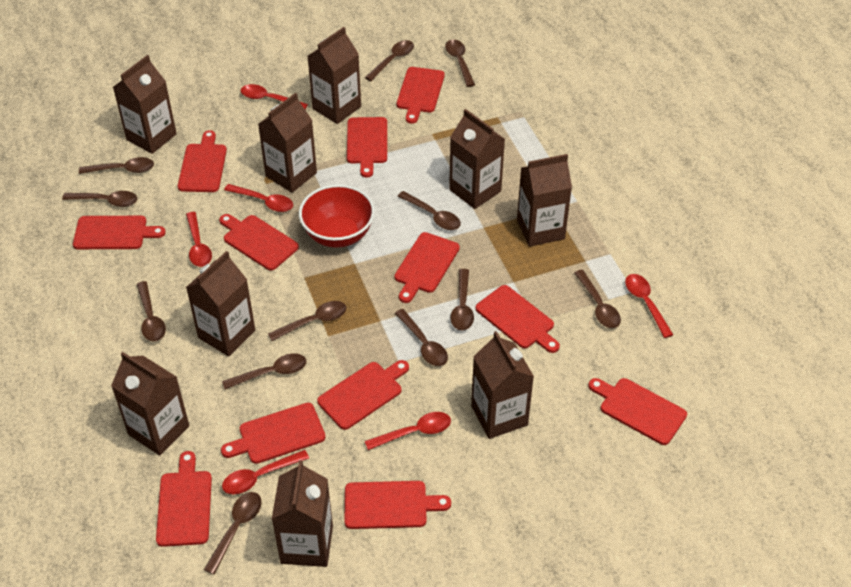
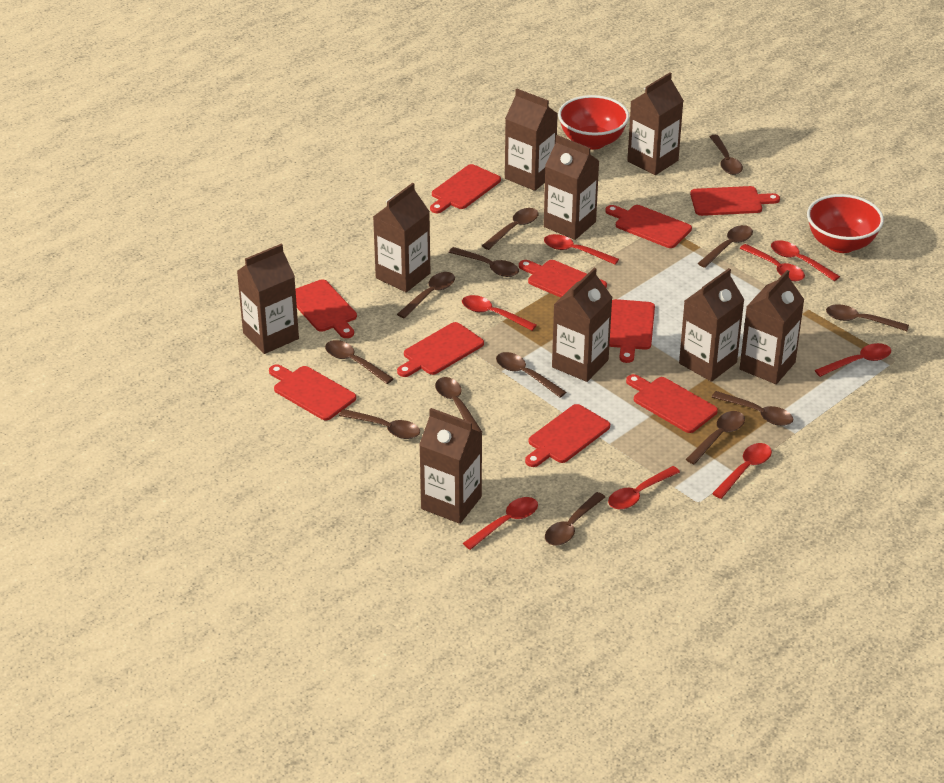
brown spoon: 12 -> 13
red bowl: 1 -> 2
red cutting board: 12 -> 10
red spoon: 6 -> 8

